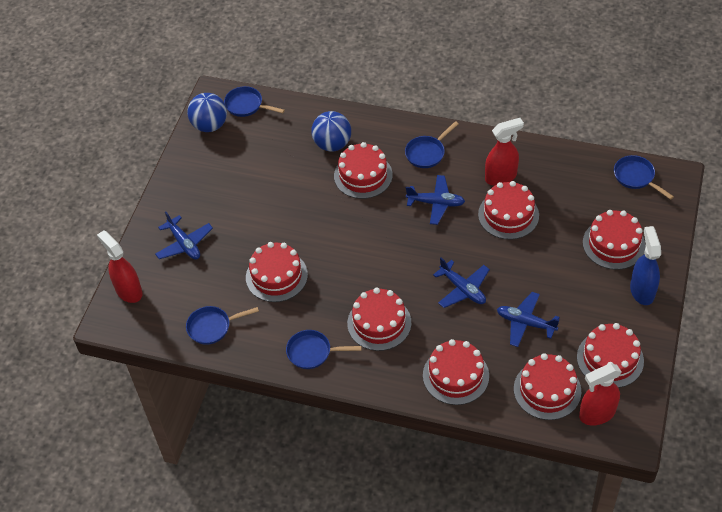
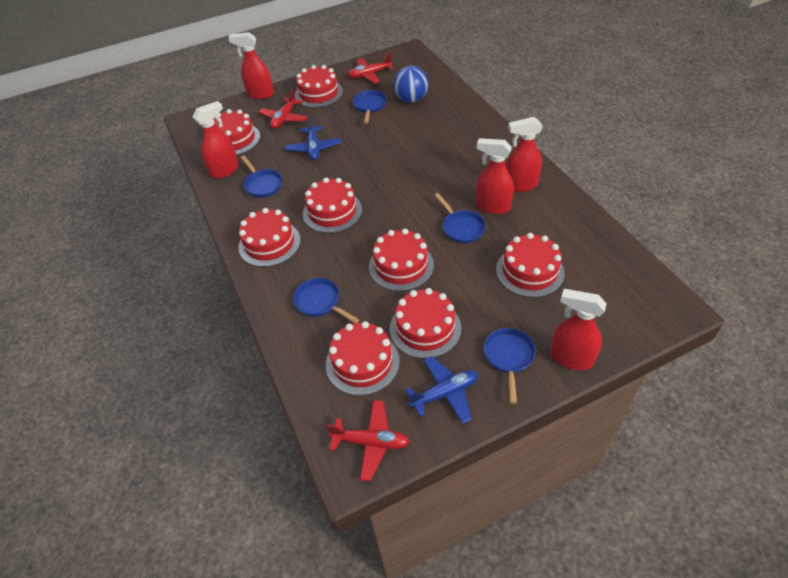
blue ball: 2 -> 1
blue plane: 4 -> 2
blue spray bottle: 1 -> 0
red plane: 0 -> 3
red spray bottle: 3 -> 5

